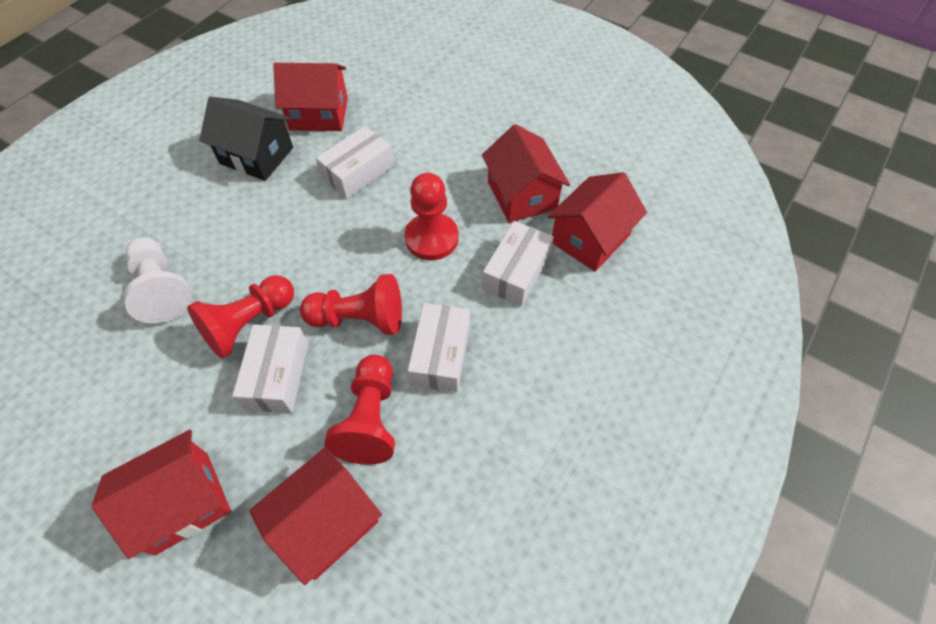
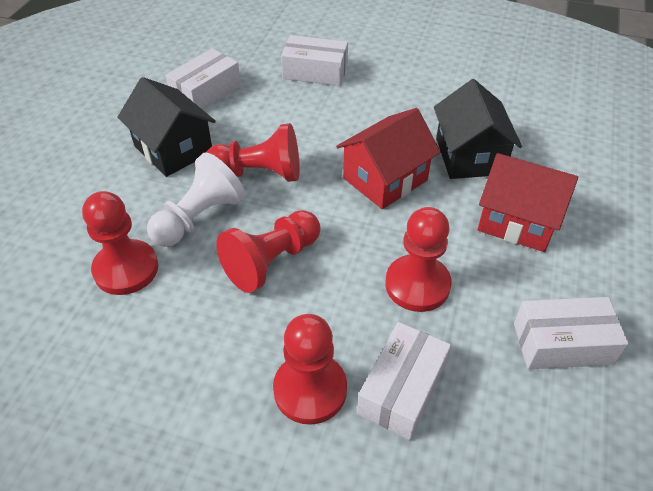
black house: 1 -> 2
red house: 5 -> 2
red pawn: 4 -> 5

